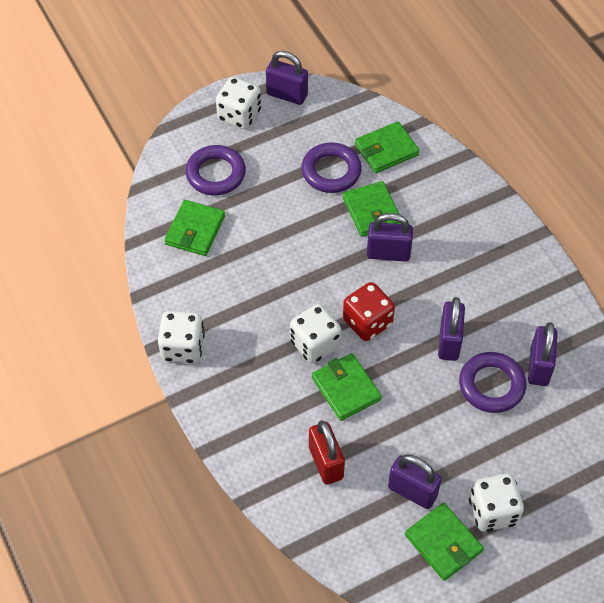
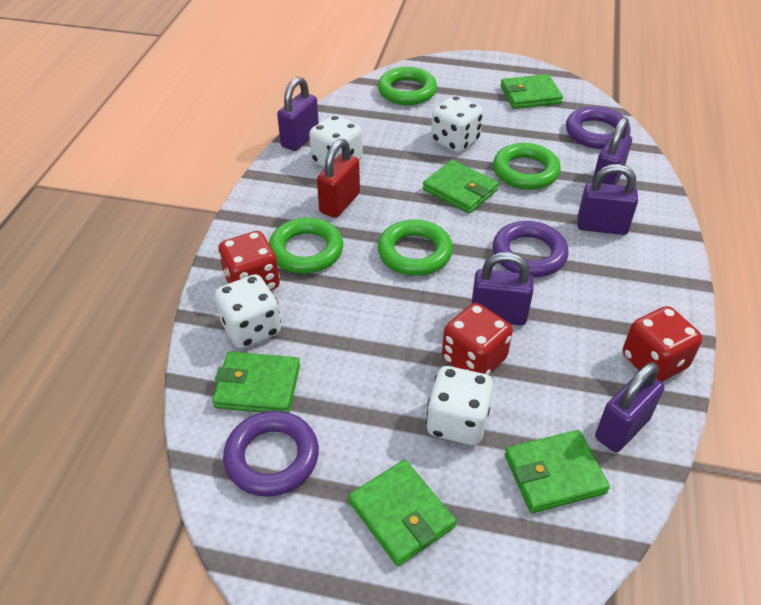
green ring: 0 -> 4
red dice: 1 -> 3

